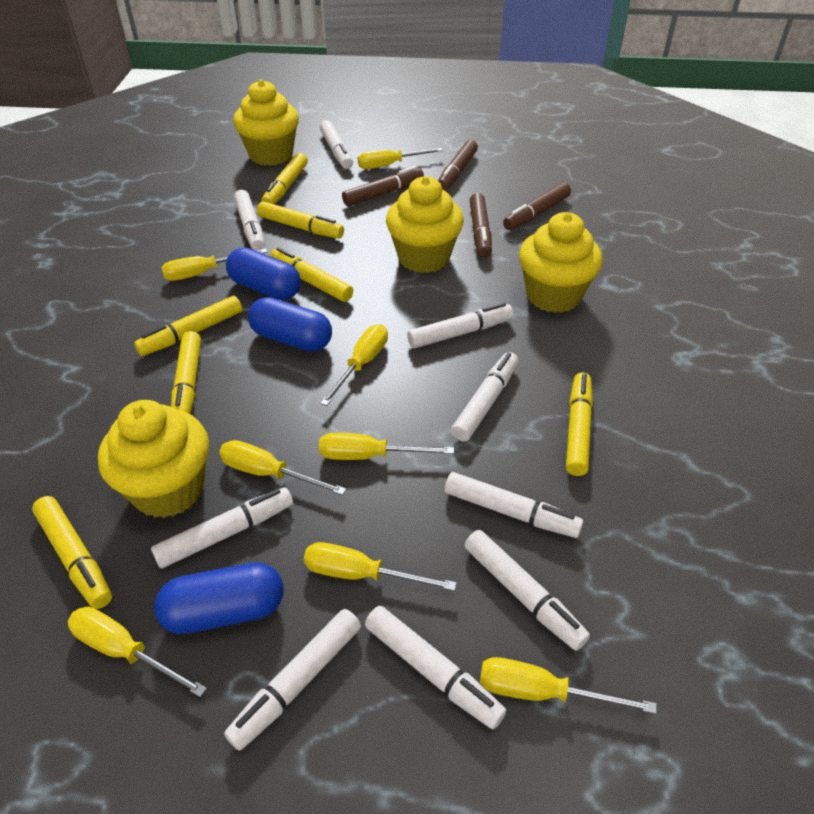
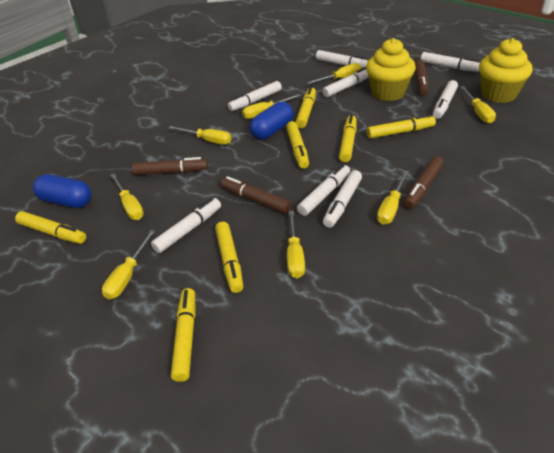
blue capsule: 3 -> 2
white marker: 9 -> 8
yellow cupcake: 4 -> 2

